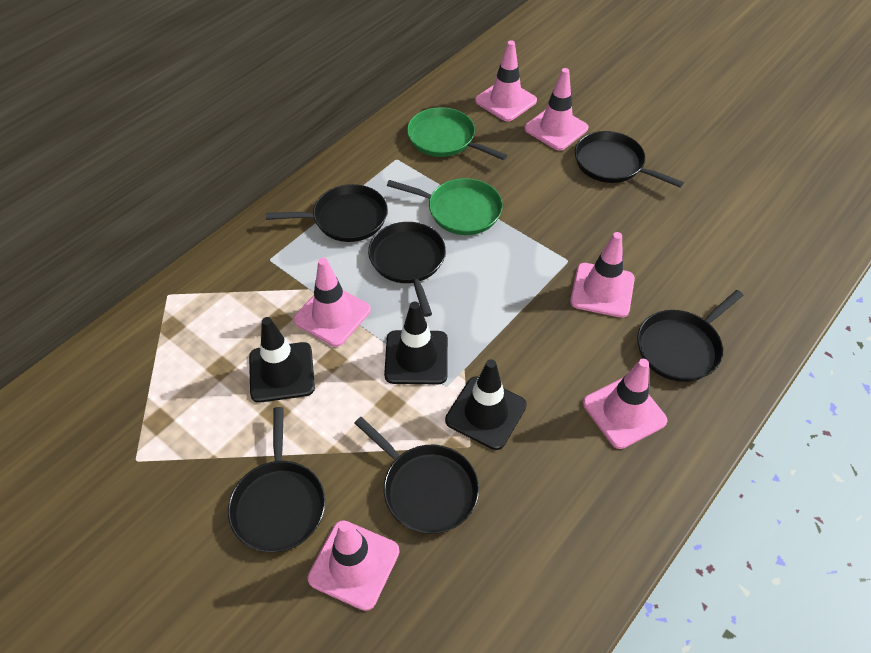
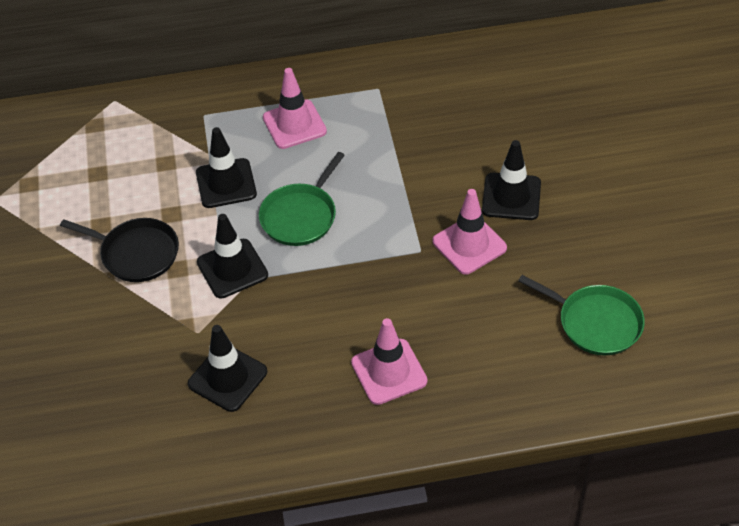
black pan: 6 -> 1
black traffic cone: 3 -> 4
pink traffic cone: 6 -> 3

